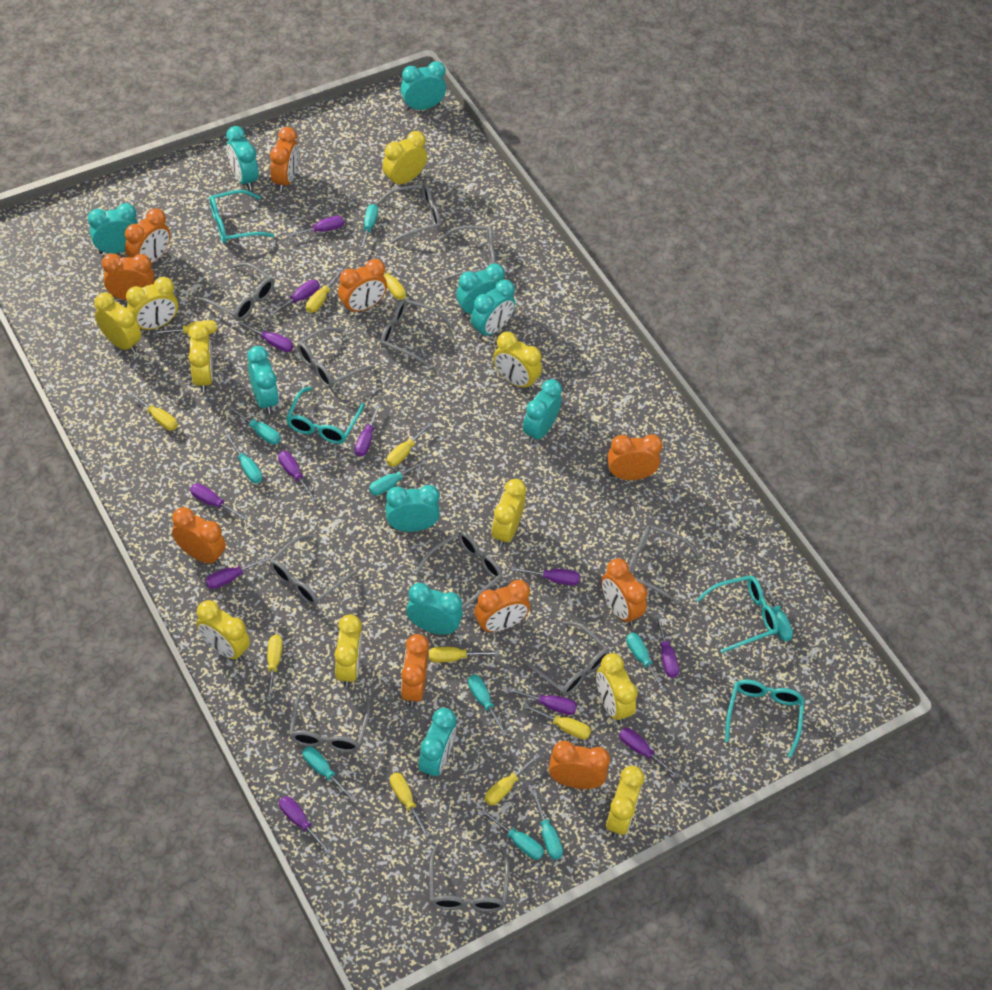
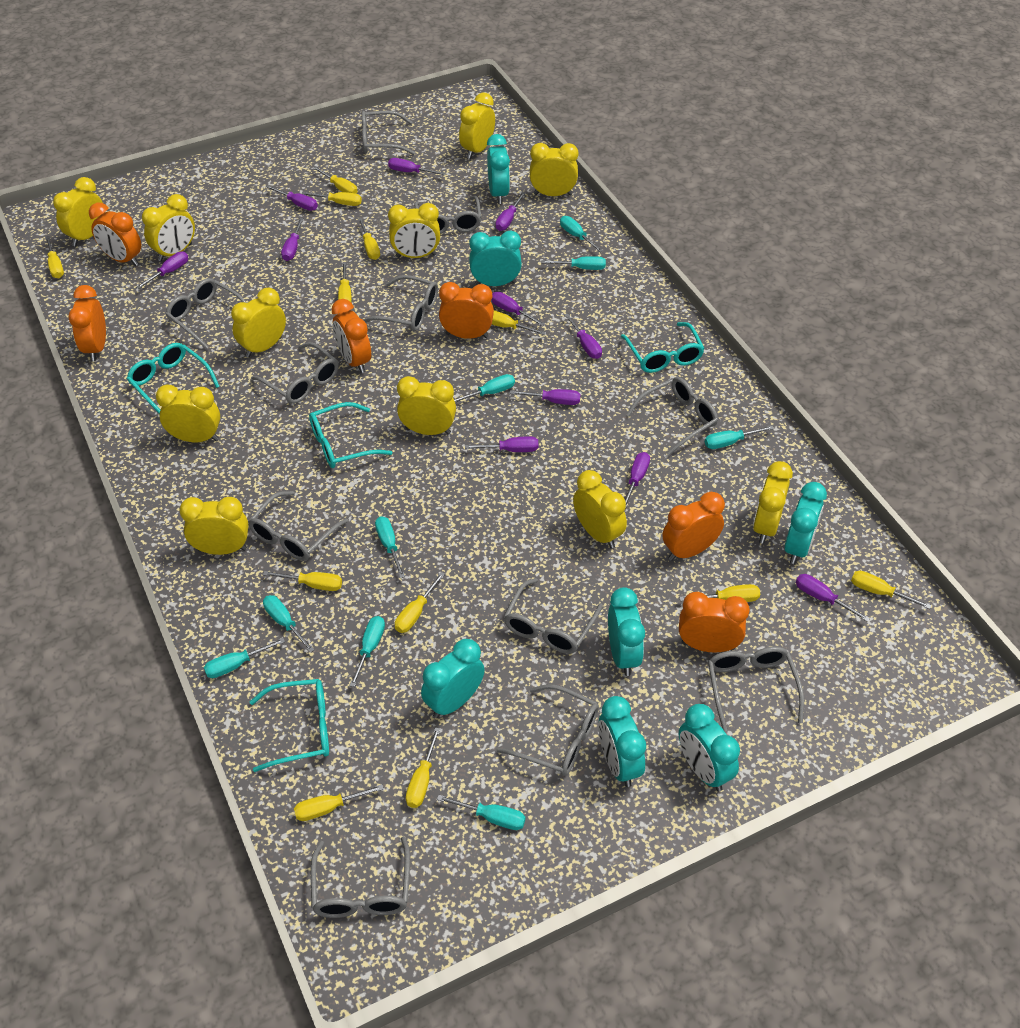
orange clock: 10 -> 6
purple screwdriver: 12 -> 11
turquoise clock: 10 -> 7
turquoise screwdriver: 10 -> 9
yellow clock: 10 -> 11
yellow screwdriver: 10 -> 12

